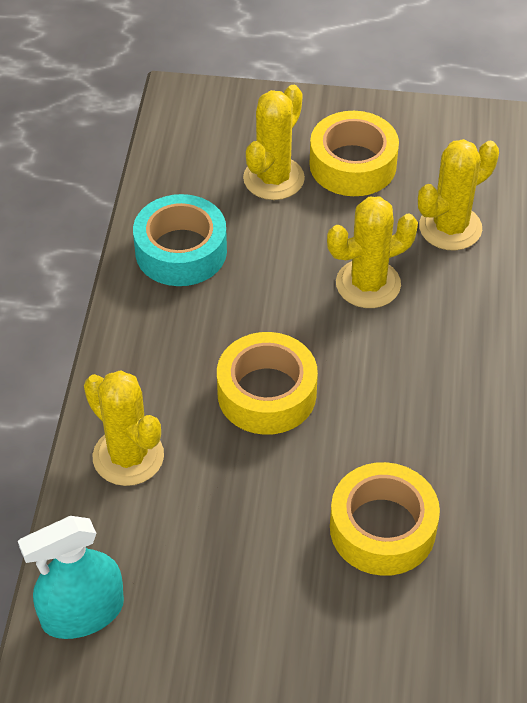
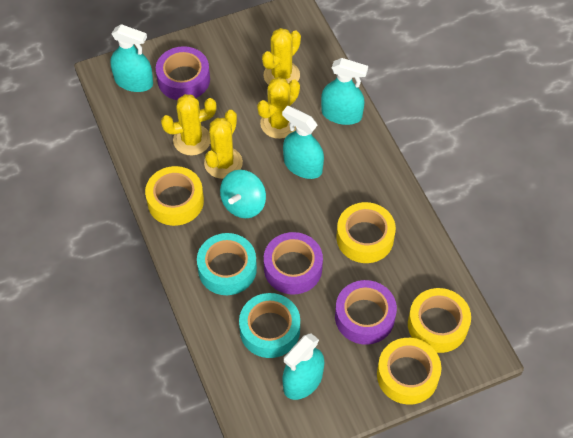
purple tape: 0 -> 3
turquoise spinning top: 0 -> 1
turquoise spray bottle: 1 -> 4
turquoise tape: 1 -> 2
yellow tape: 3 -> 4

